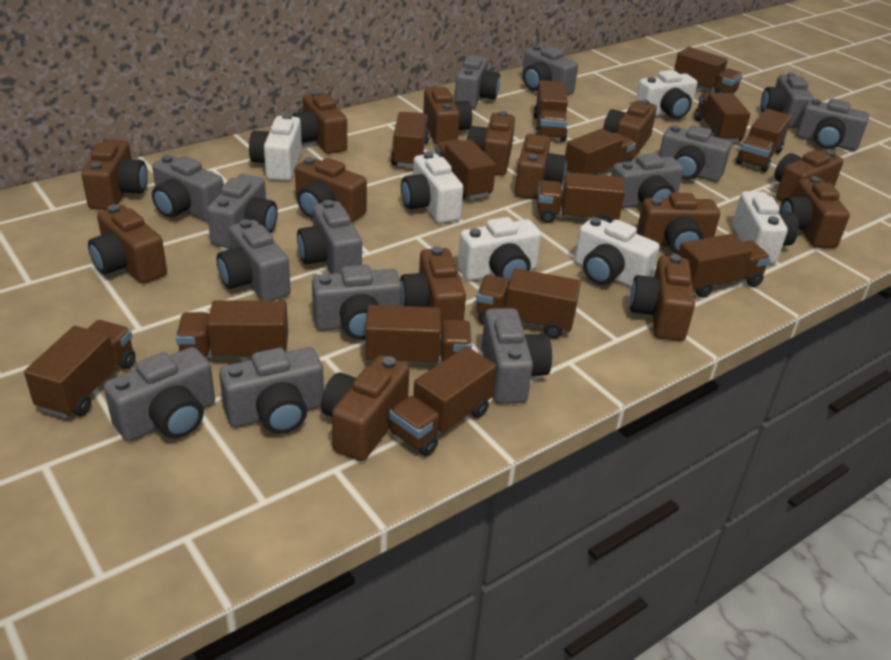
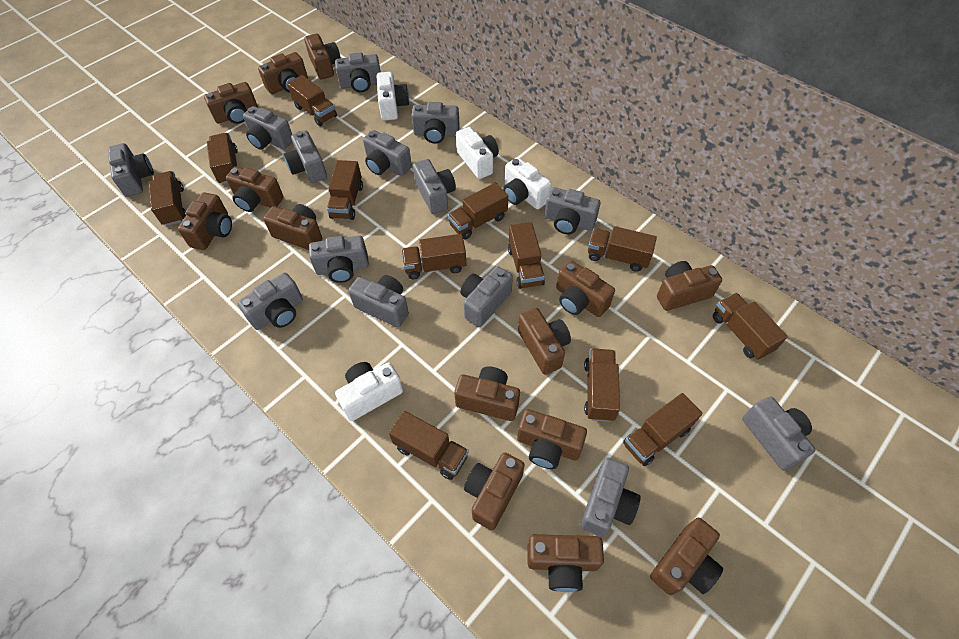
brown truck: 14 -> 12
white camera: 6 -> 4

